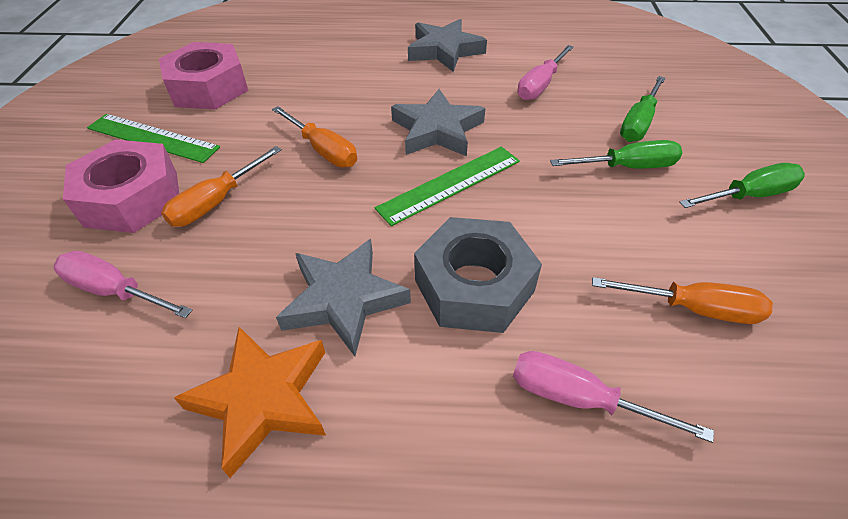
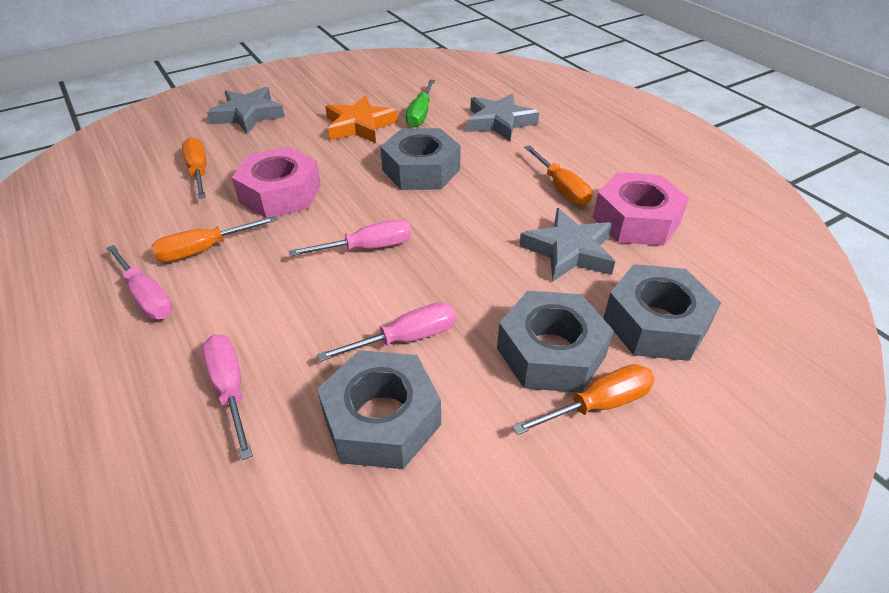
green ruler: 2 -> 0
green screwdriver: 3 -> 1
grey nut: 1 -> 4
orange screwdriver: 3 -> 4
pink screwdriver: 3 -> 4

